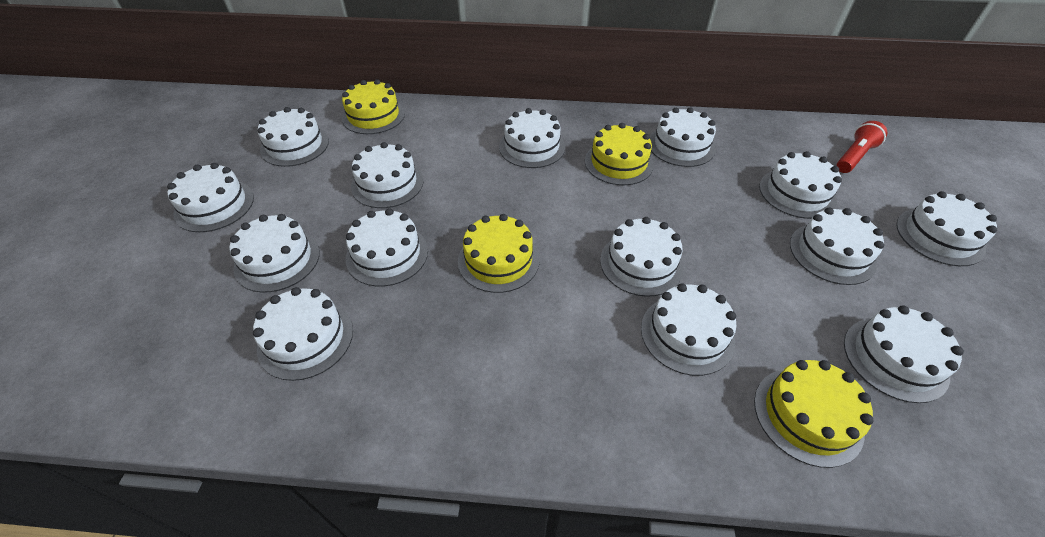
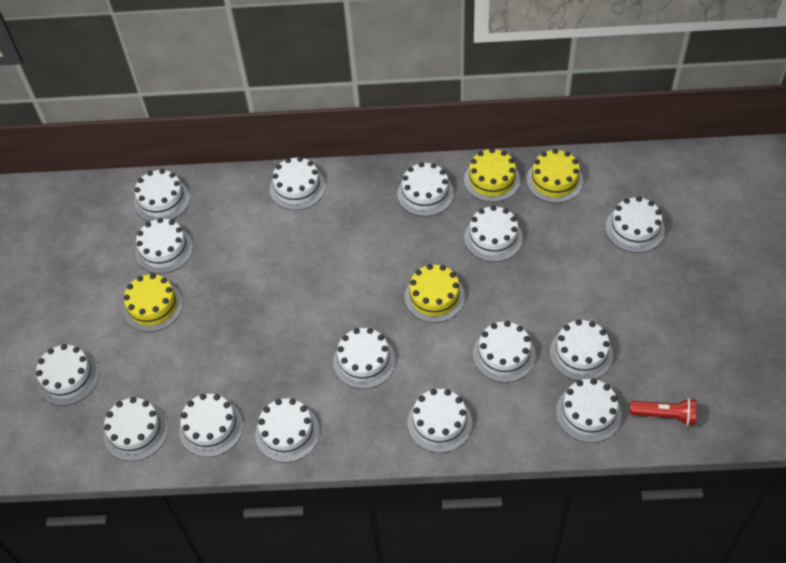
white cake: 14 -> 15

